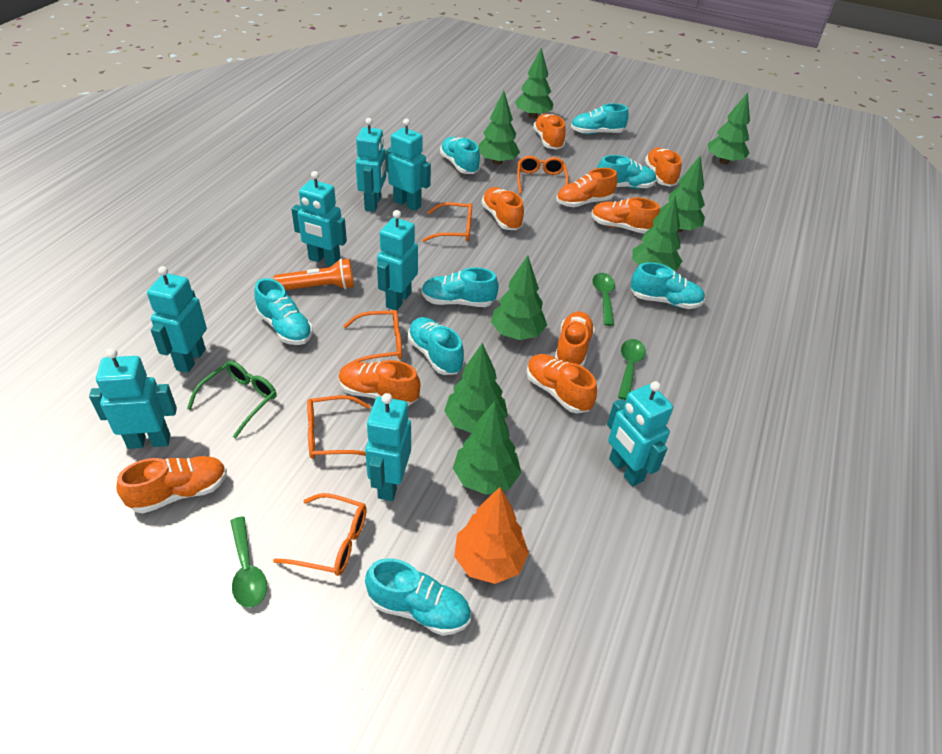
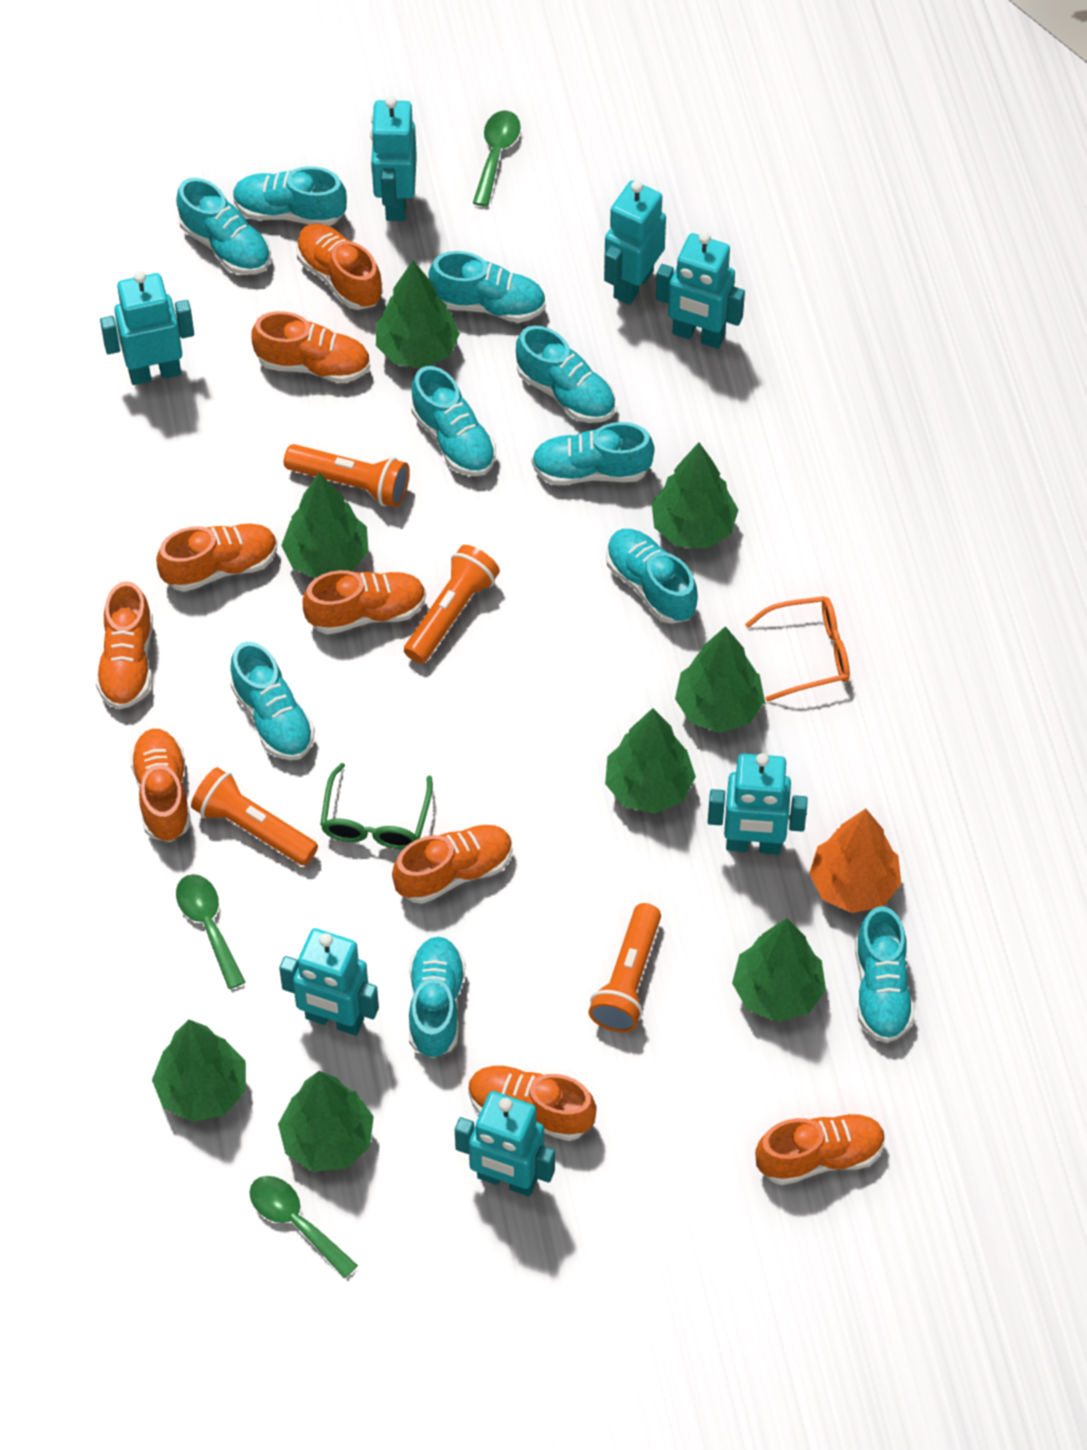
orange flashlight: 1 -> 4
orange glasses: 5 -> 1
turquoise robot: 8 -> 7
turquoise shoe: 8 -> 10

